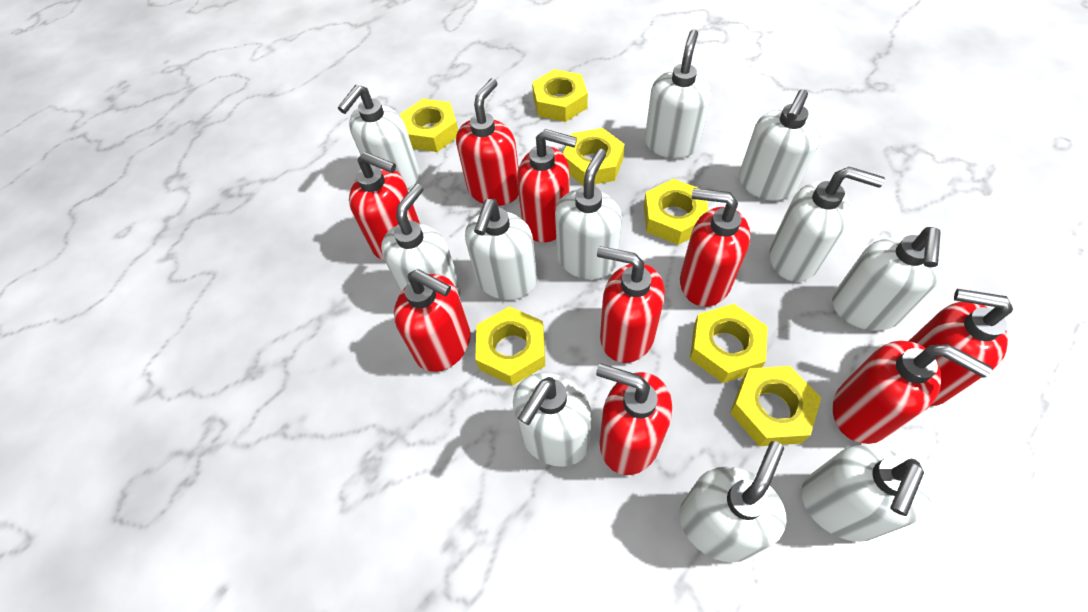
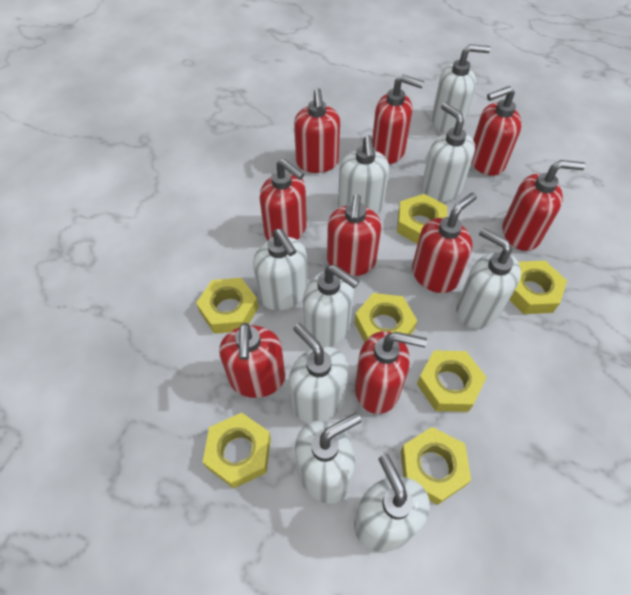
white soap dispenser: 11 -> 9

